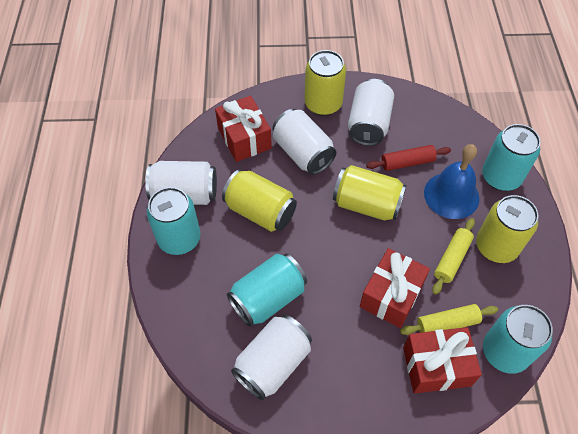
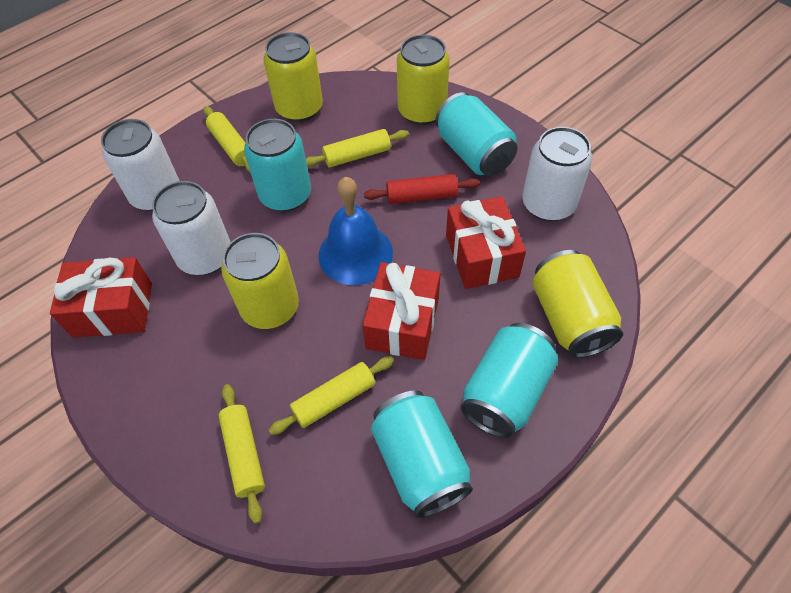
white can: 4 -> 3
yellow rolling pin: 2 -> 4

